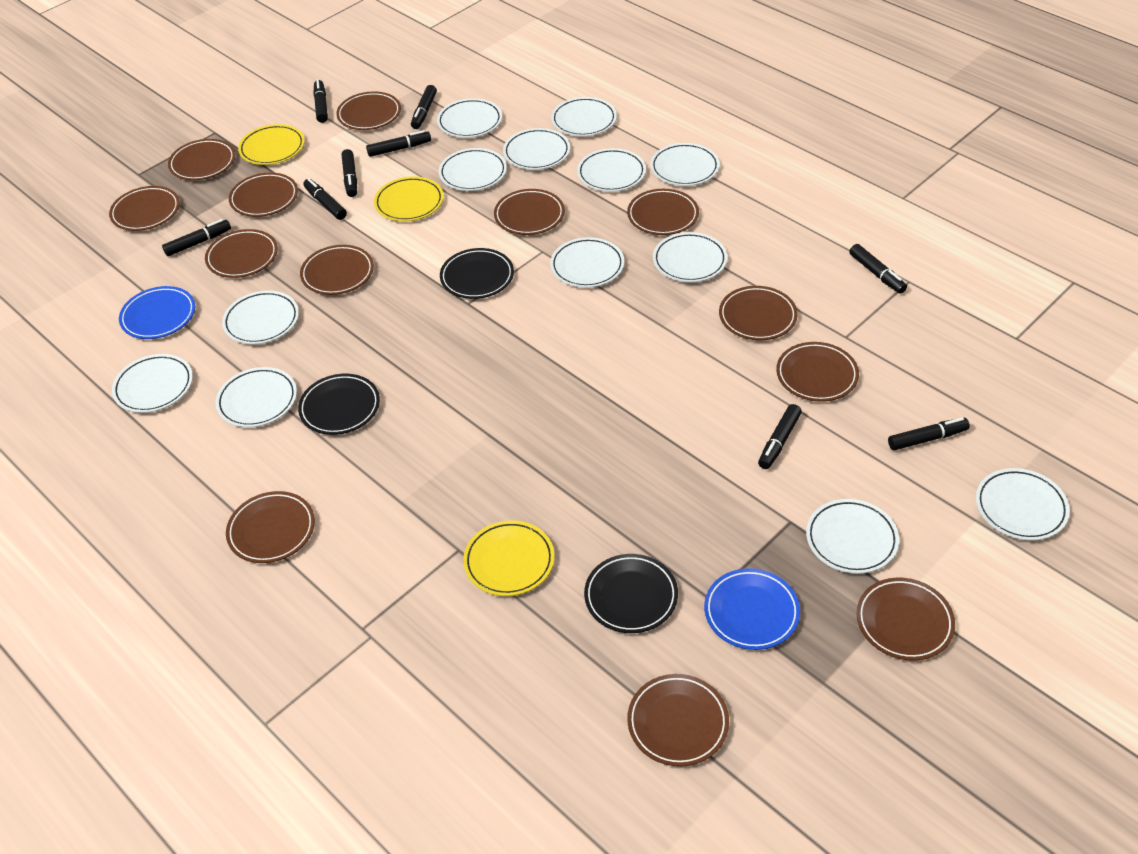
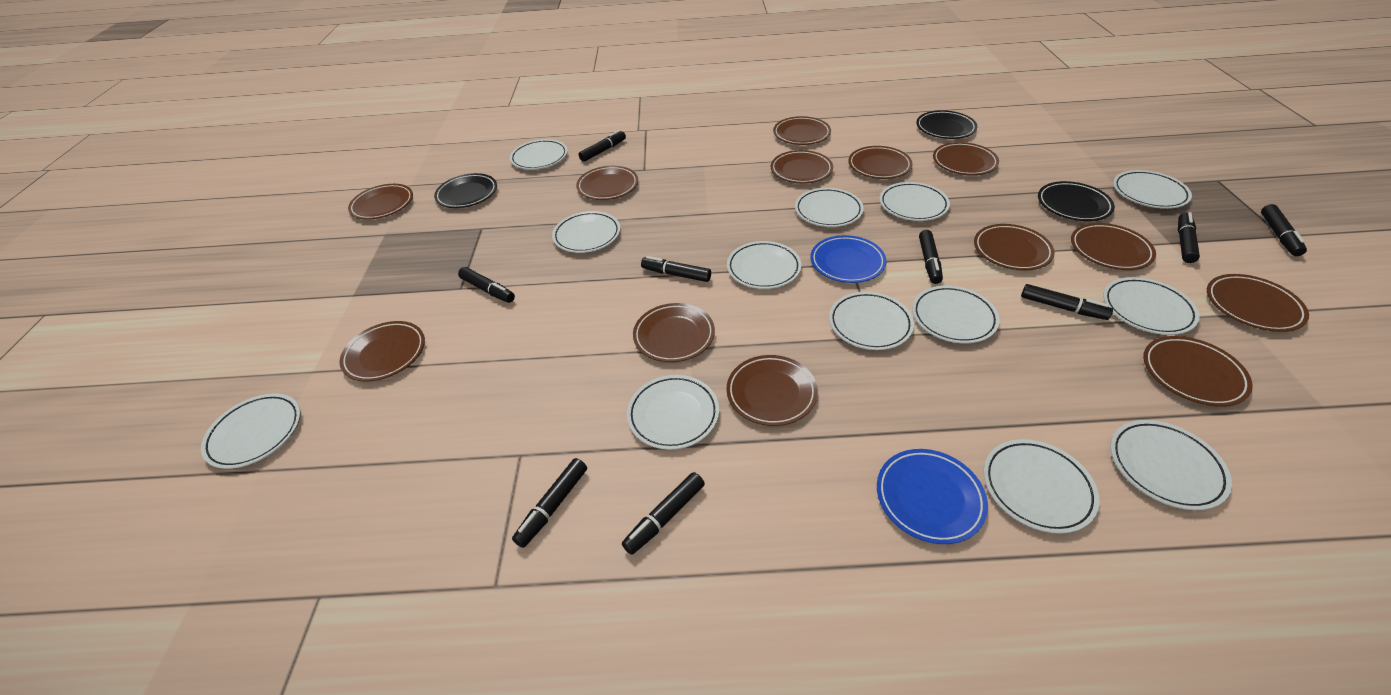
yellow plate: 3 -> 0

